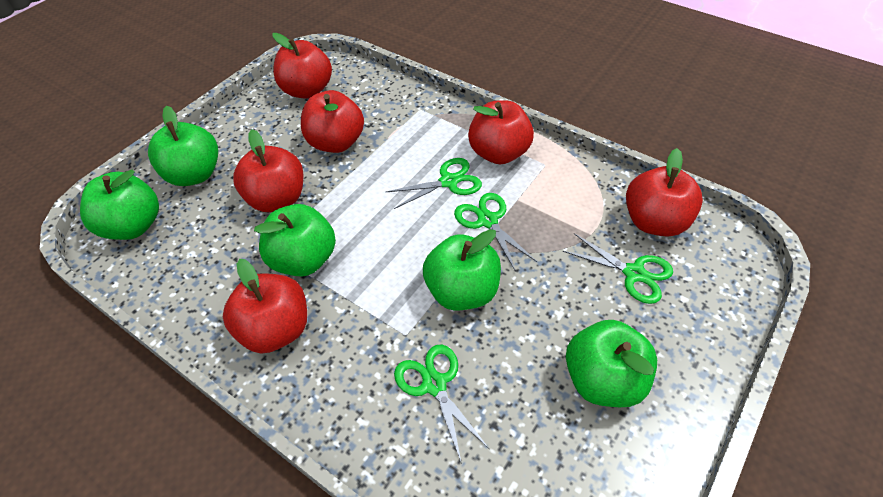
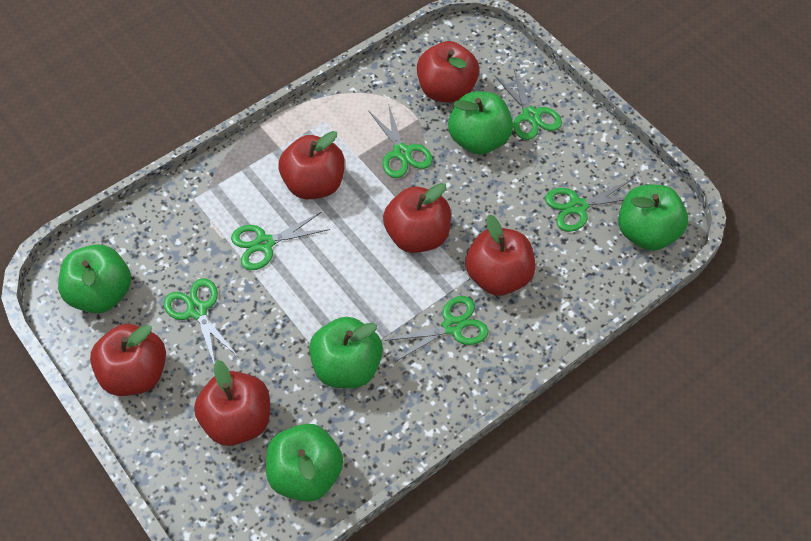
green scissors: 4 -> 6

